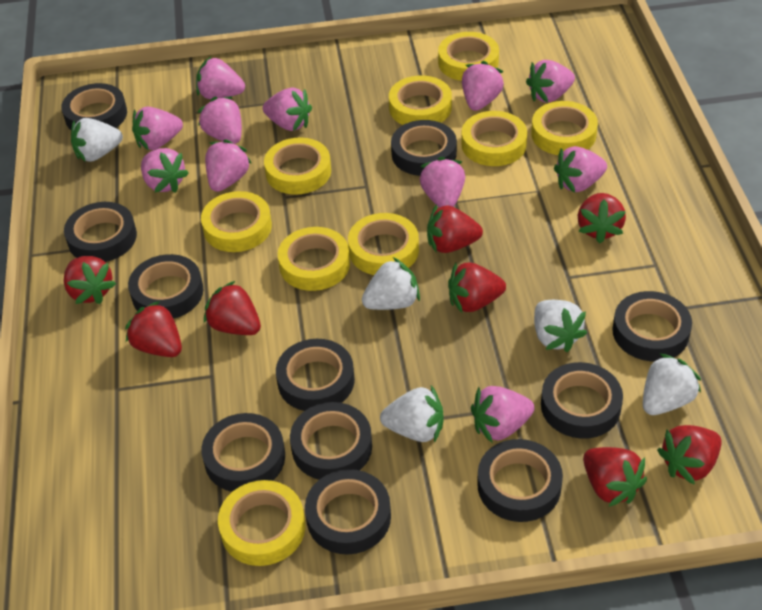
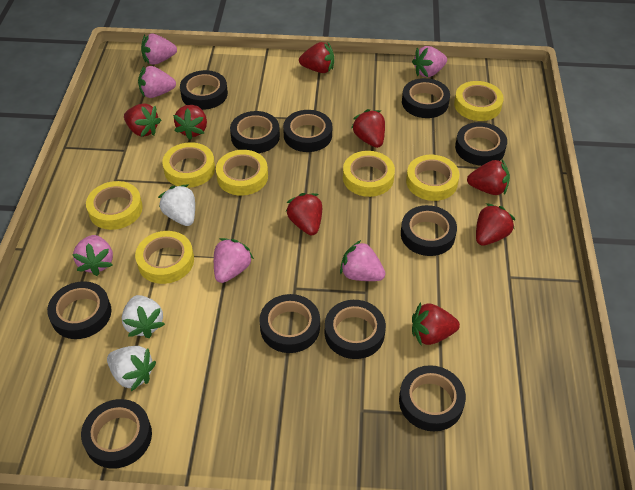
pink strawberry: 11 -> 6
white strawberry: 5 -> 3
yellow tape: 9 -> 7

